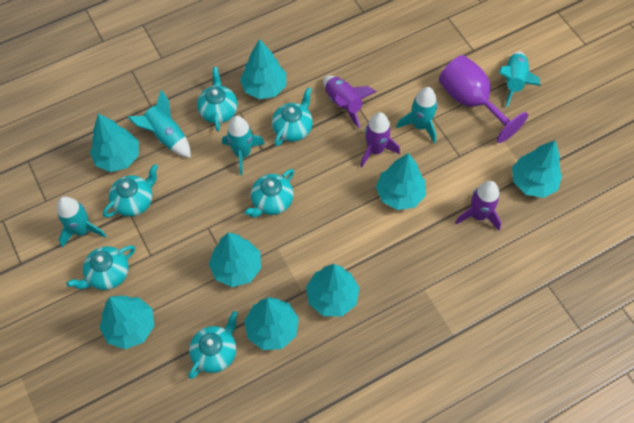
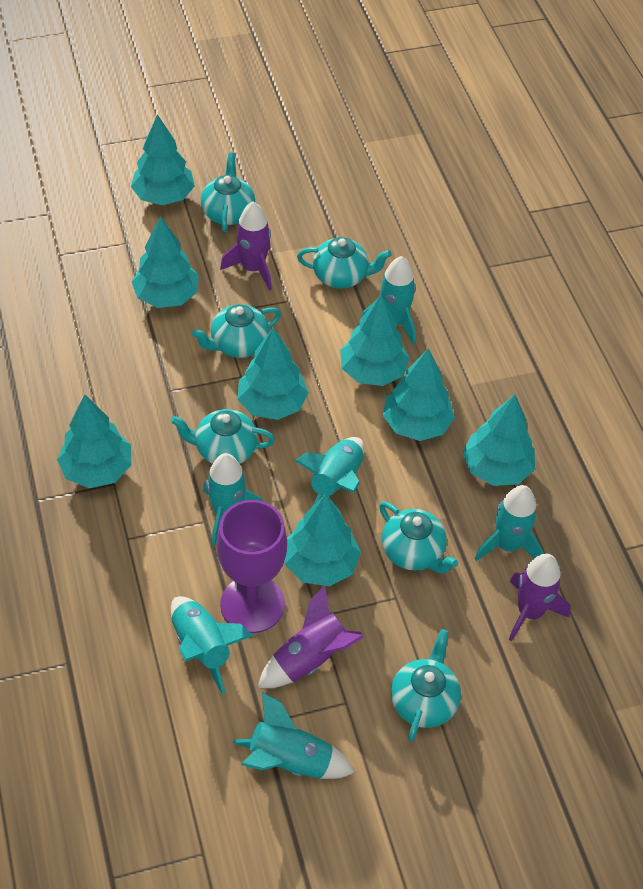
turquoise rocket: 5 -> 6

